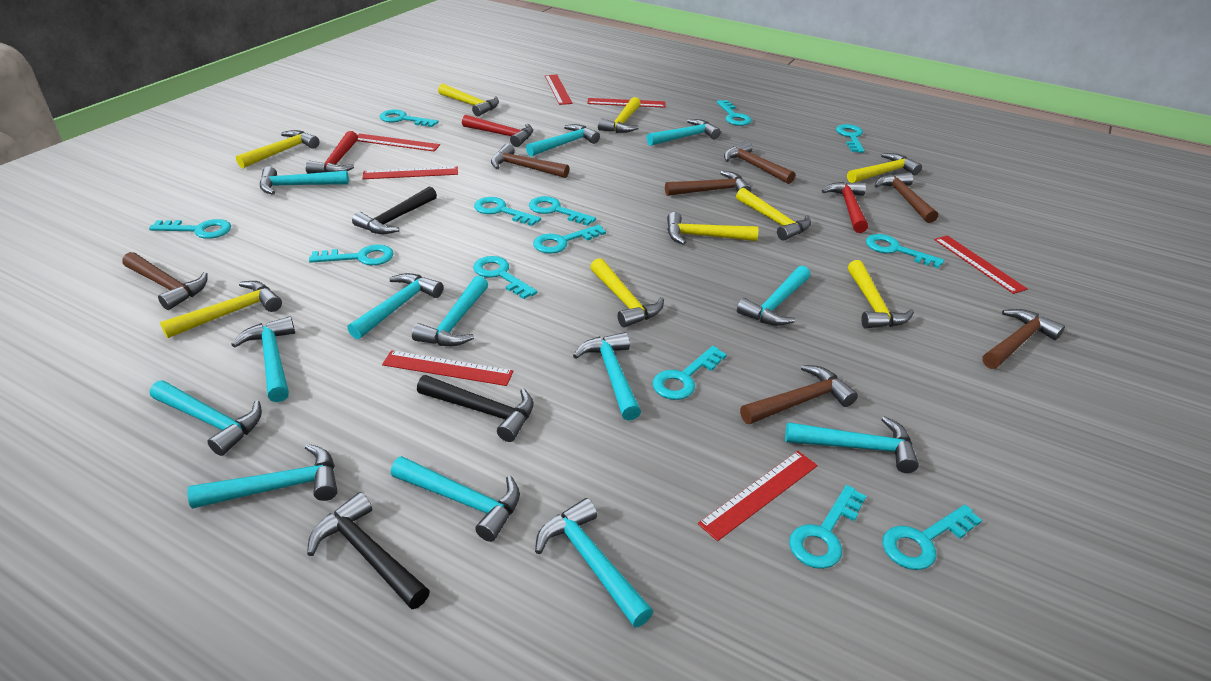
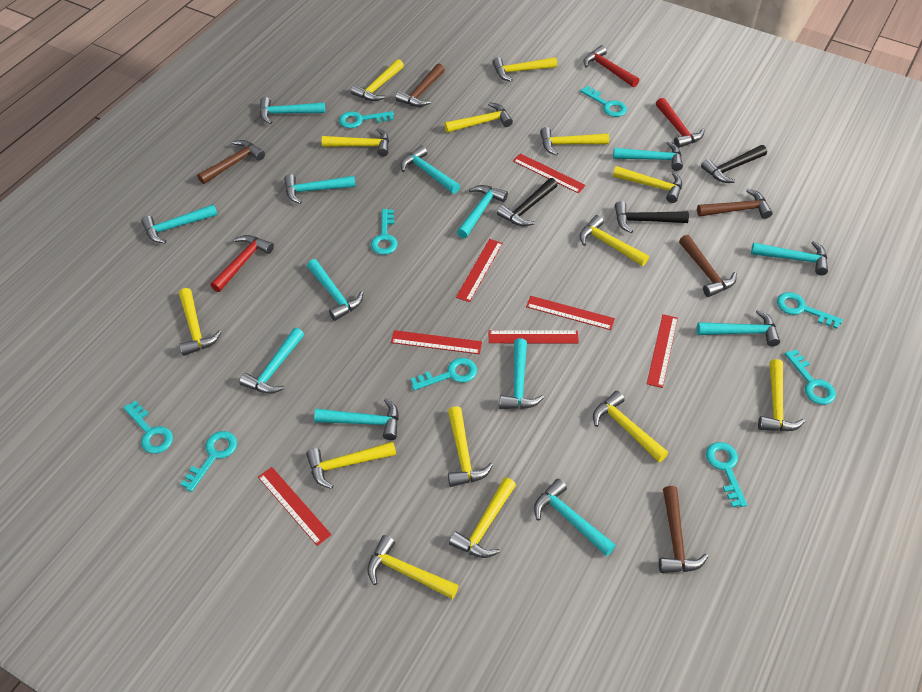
brown hammer: 7 -> 5
turquoise key: 13 -> 9
yellow hammer: 9 -> 14

